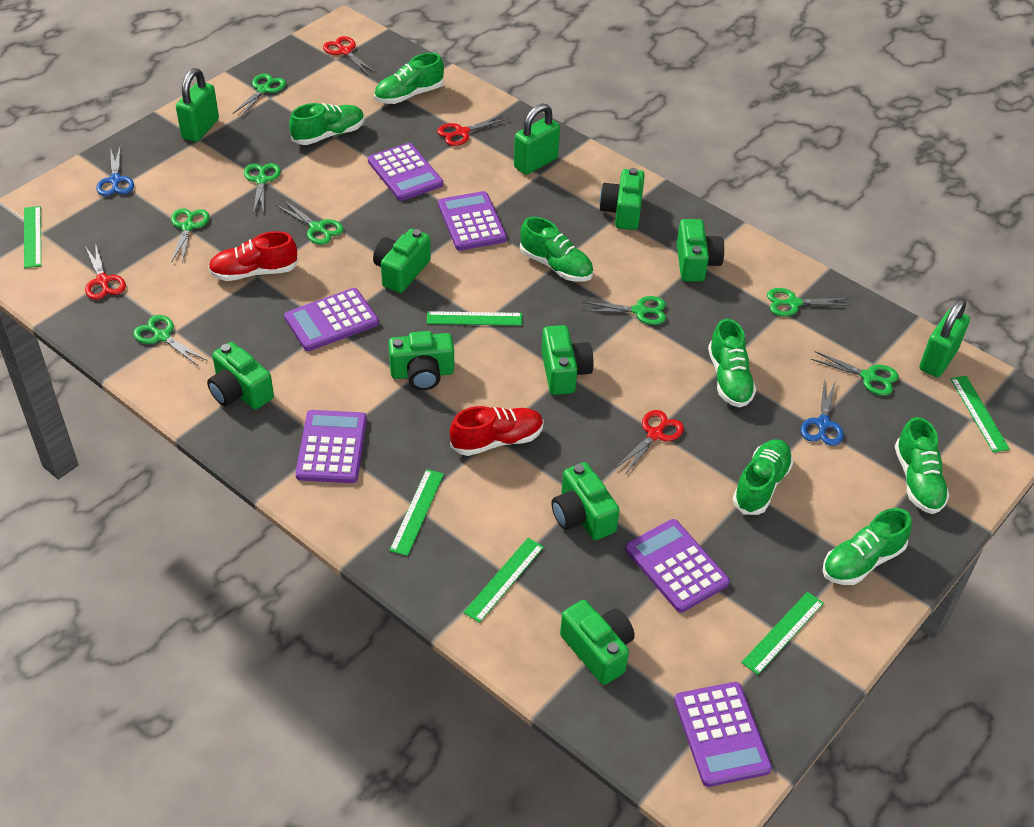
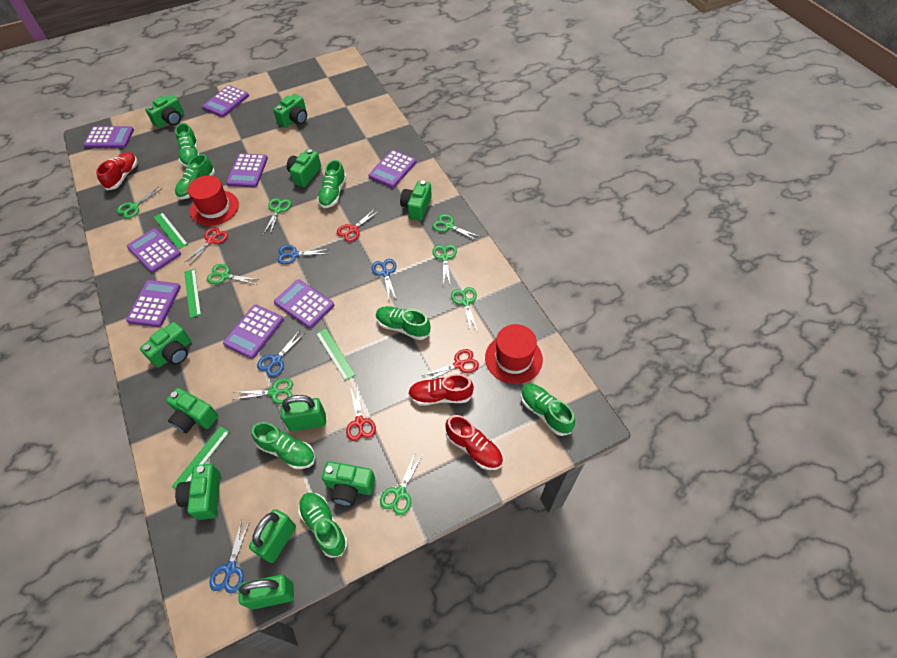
blue scissors: 2 -> 4
green ruler: 6 -> 4
purple calculator: 6 -> 8
red hat: 0 -> 2
red shoe: 2 -> 3

